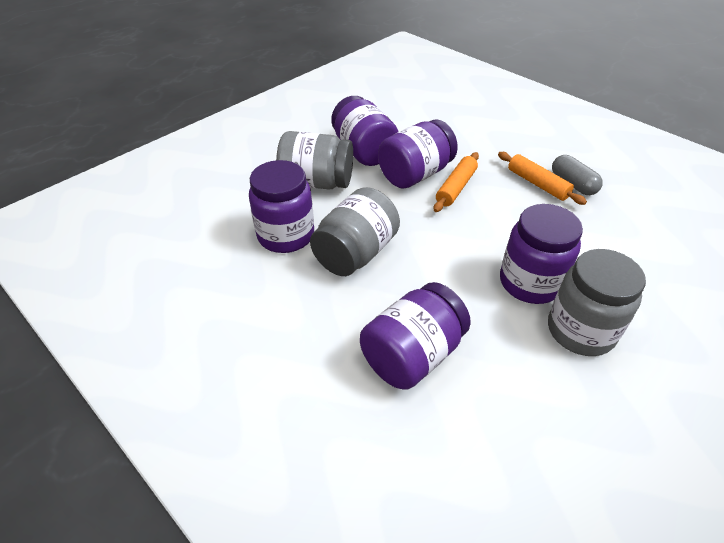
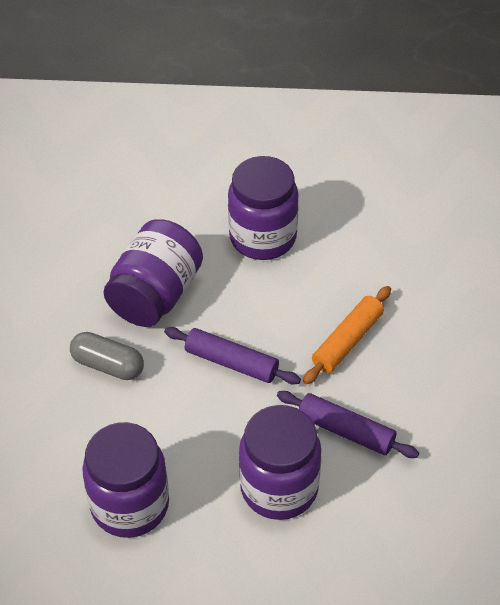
grey jar: 3 -> 0
orange rolling pin: 2 -> 1
purple jar: 5 -> 4
purple rolling pin: 0 -> 2

